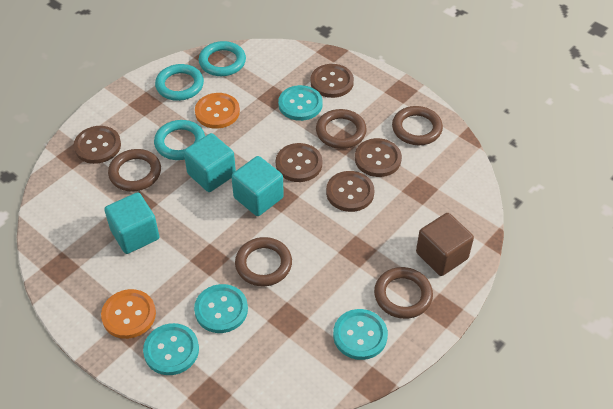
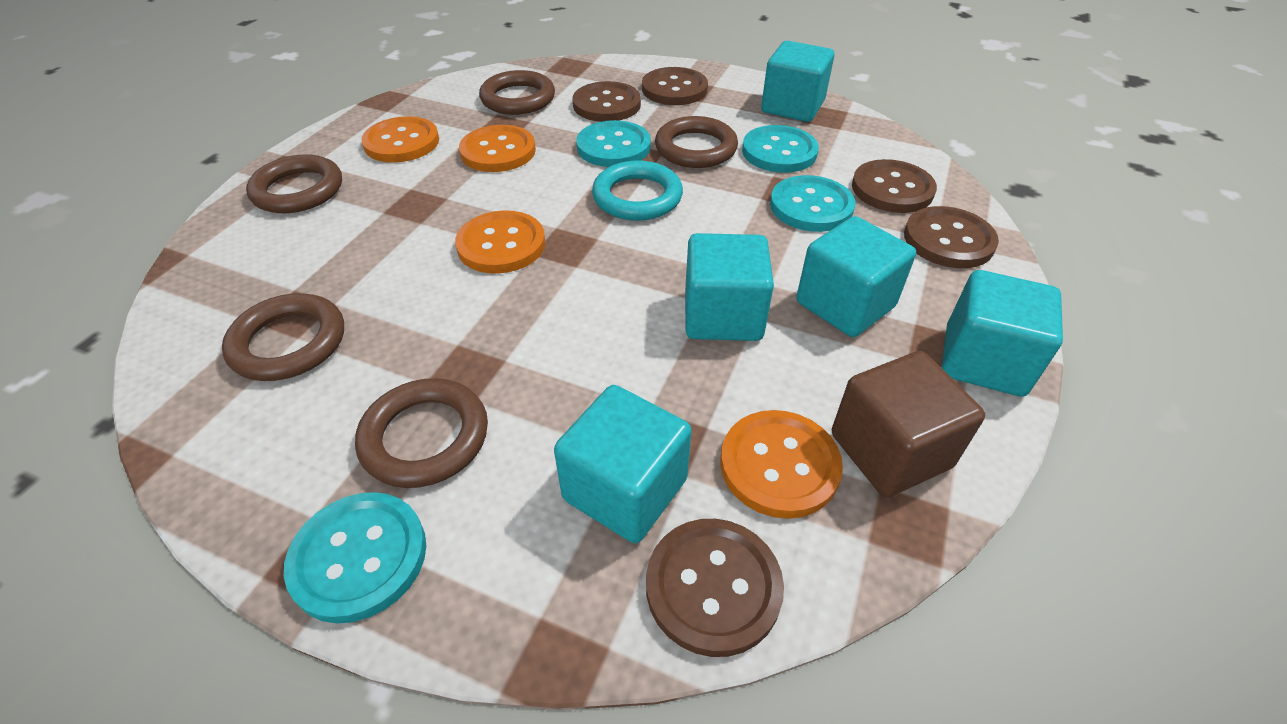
orange button: 2 -> 4
turquoise cube: 3 -> 5
turquoise ring: 3 -> 1

